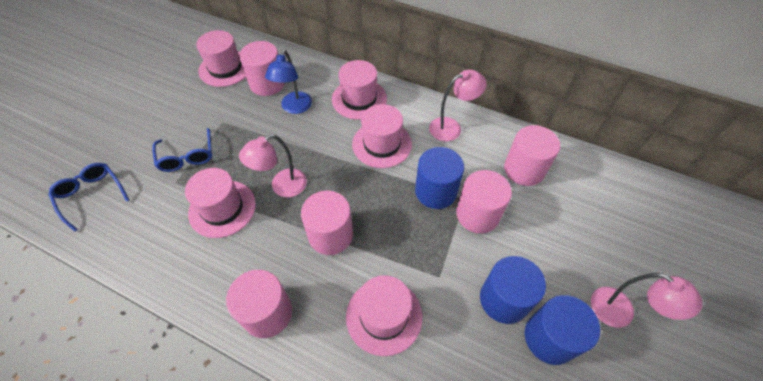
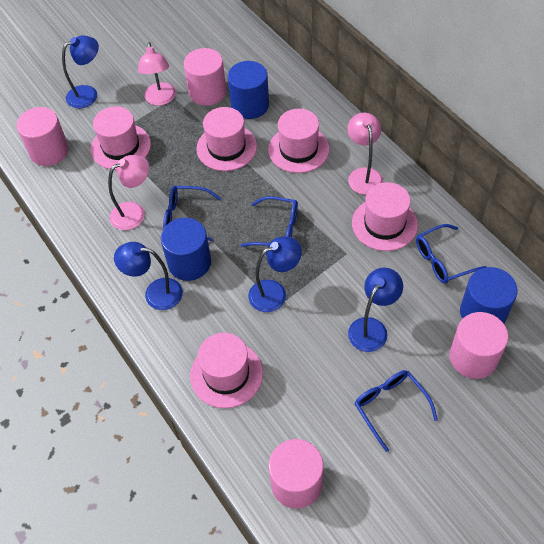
blue glasses: 2 -> 4
blue lamp: 1 -> 4
pink cylinder: 5 -> 4

